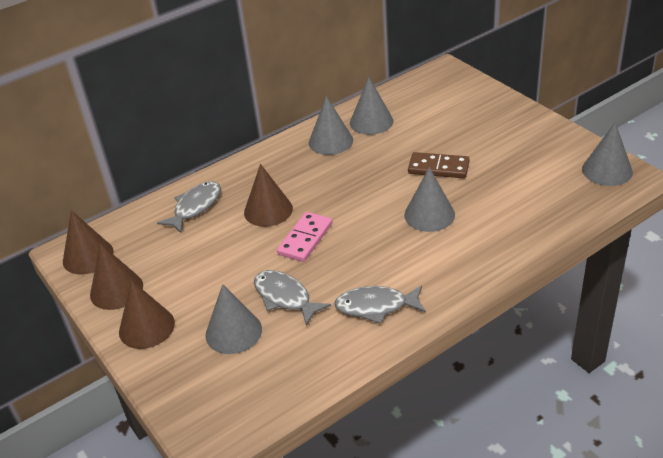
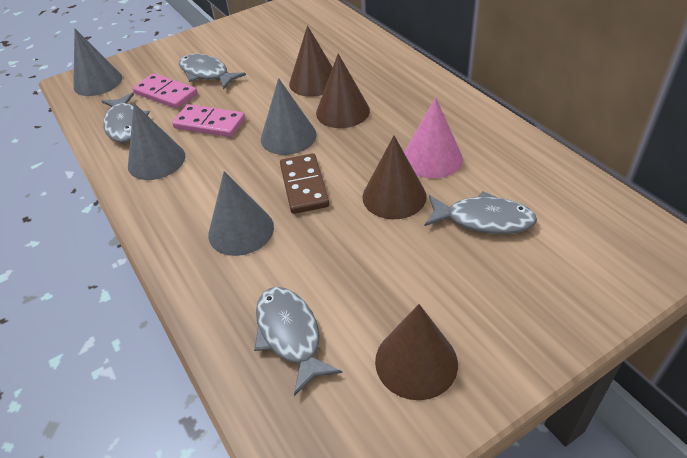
grey cone: 5 -> 4
grey fish: 3 -> 4
pink cone: 0 -> 1
pink domino: 1 -> 2

